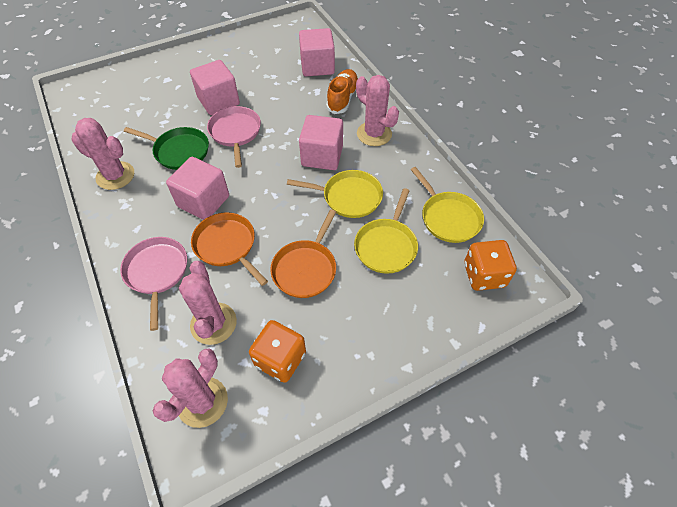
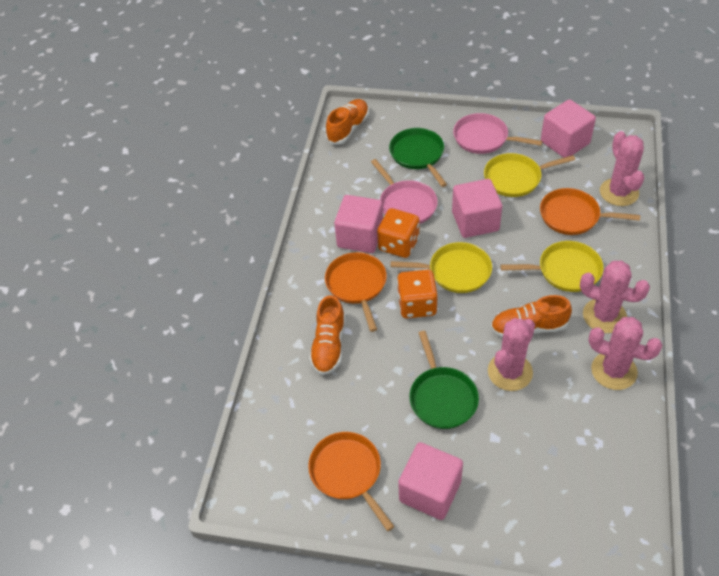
green pan: 1 -> 2
orange pan: 2 -> 3
orange shoe: 1 -> 3

